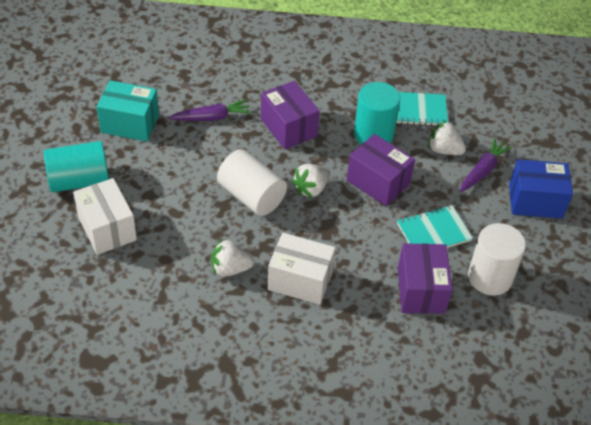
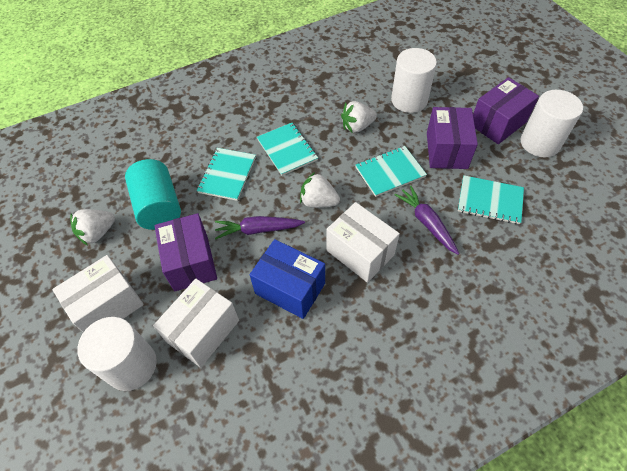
turquoise box: 1 -> 0
turquoise cylinder: 2 -> 1
turquoise notebook: 2 -> 4
white box: 2 -> 3
white cylinder: 2 -> 3

